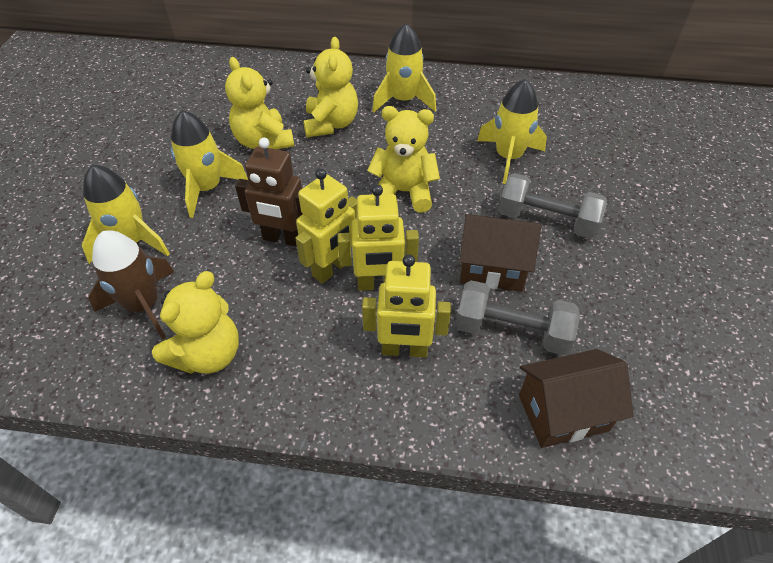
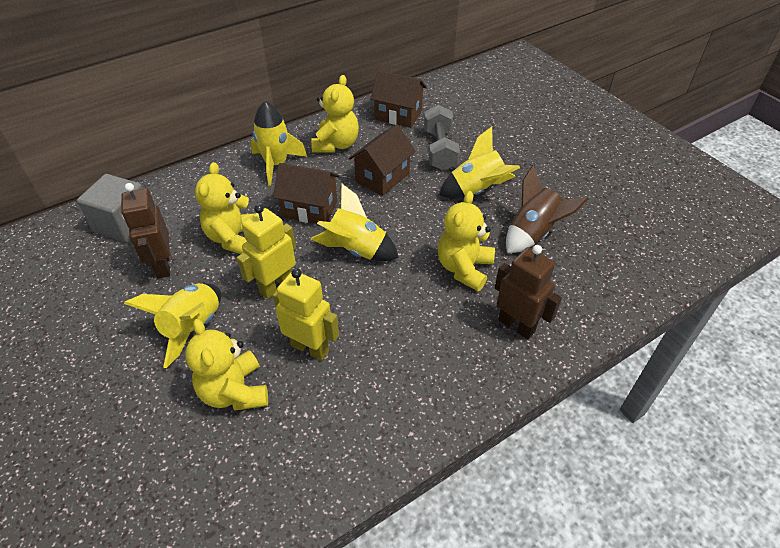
brown house: 2 -> 3
brown robot: 1 -> 2
grey cube: 0 -> 1
grey dumbbell: 2 -> 1
yellow robot: 3 -> 2

